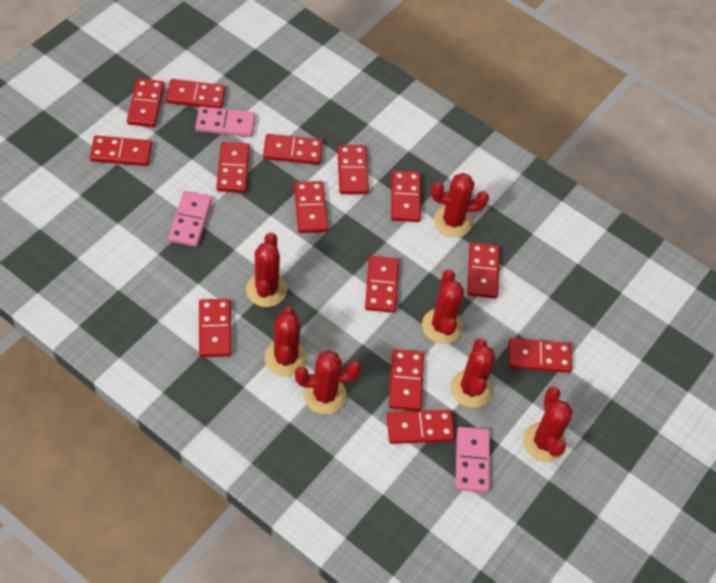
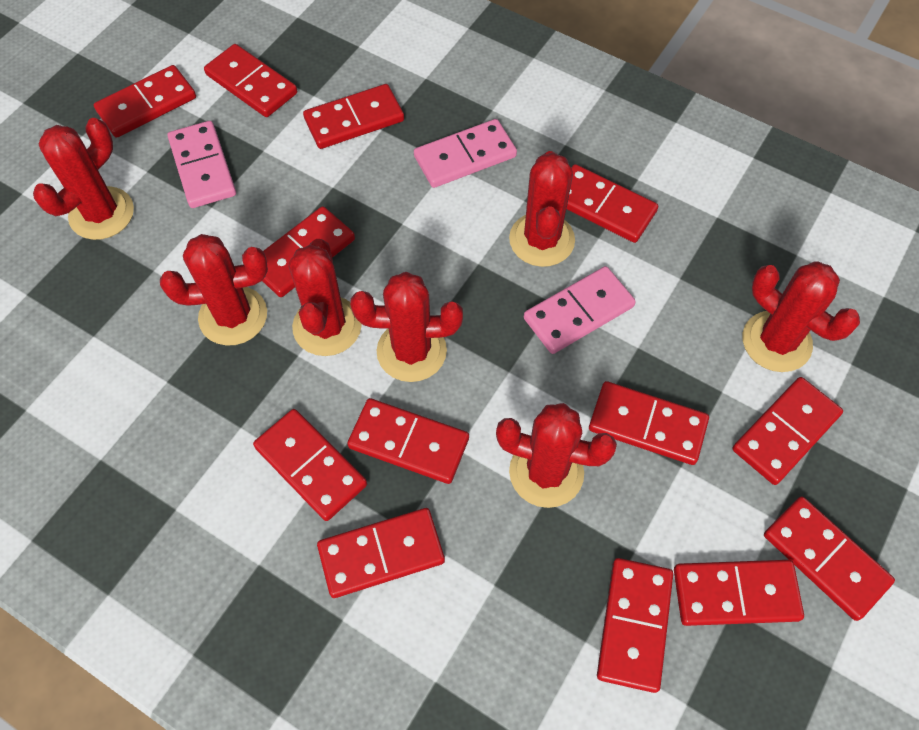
red domino: 14 -> 13

